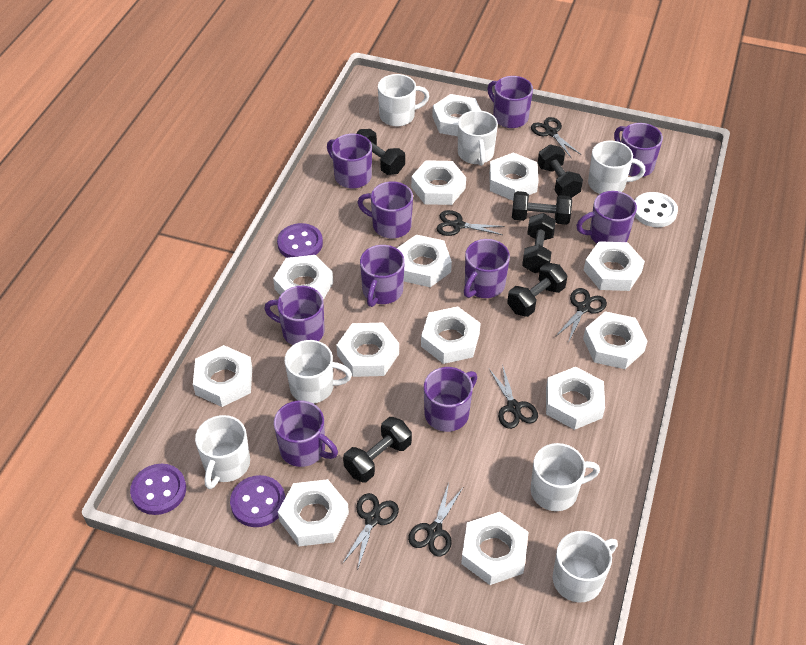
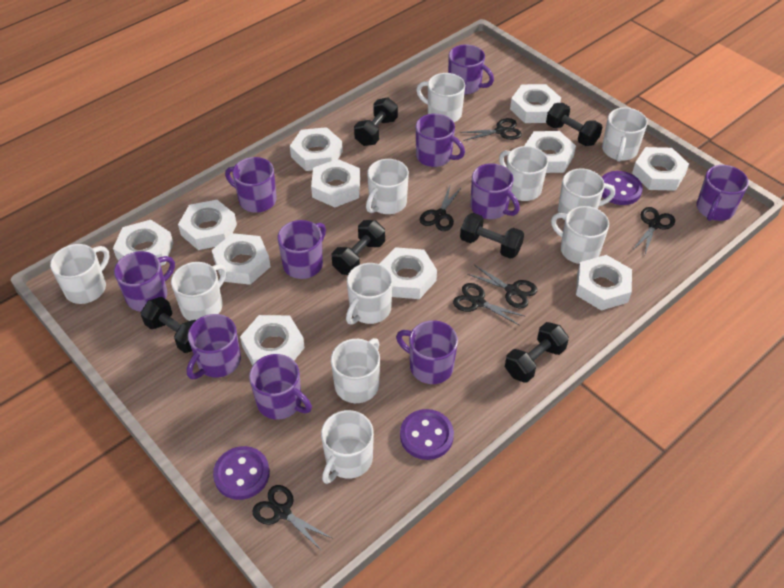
white button: 1 -> 0
white mug: 7 -> 11
white nut: 13 -> 11

